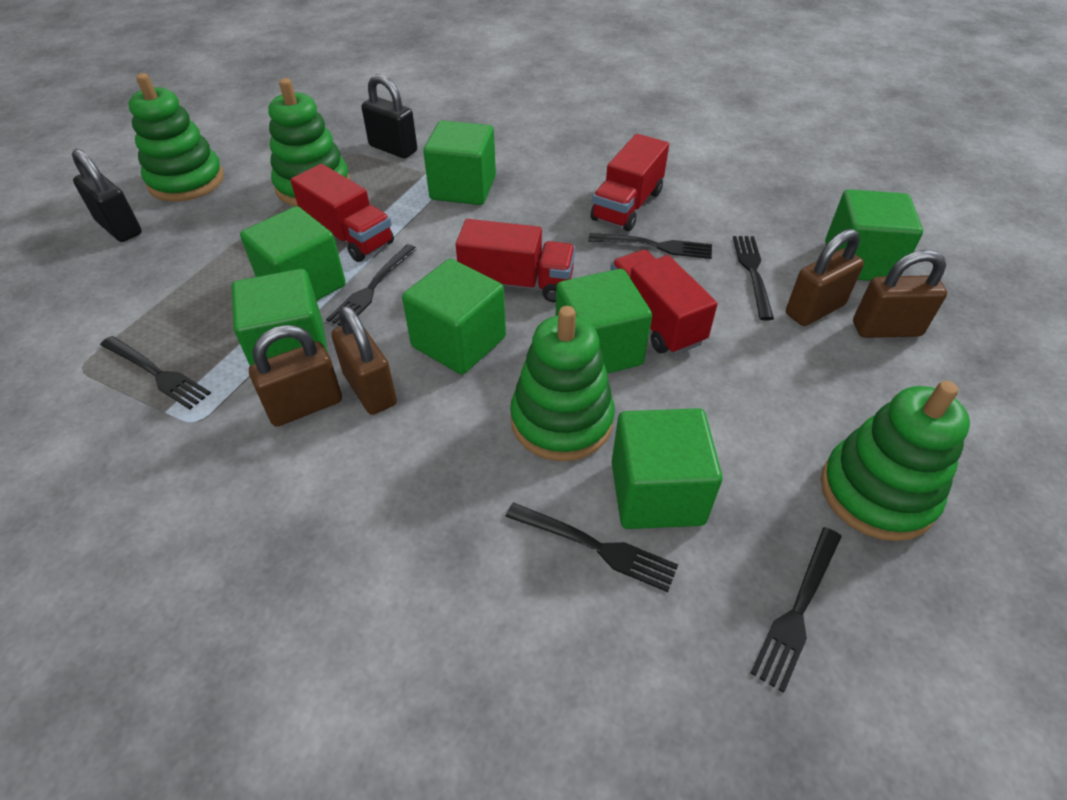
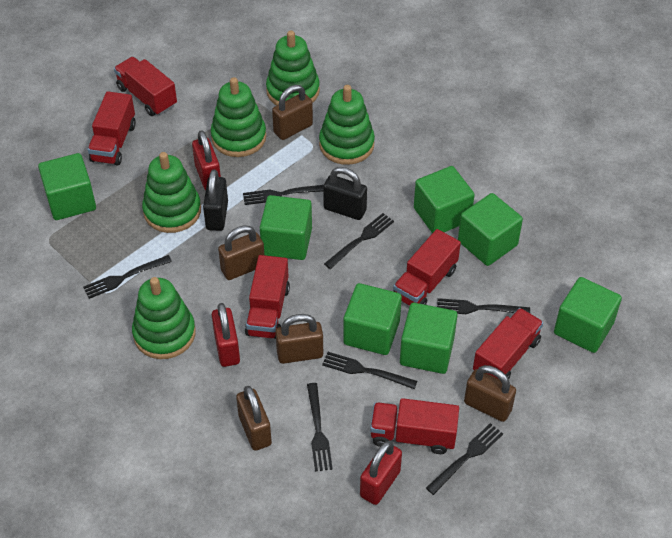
black fork: 6 -> 7
brown padlock: 4 -> 5
green stacking toy: 4 -> 5
red padlock: 0 -> 3
red truck: 4 -> 6

